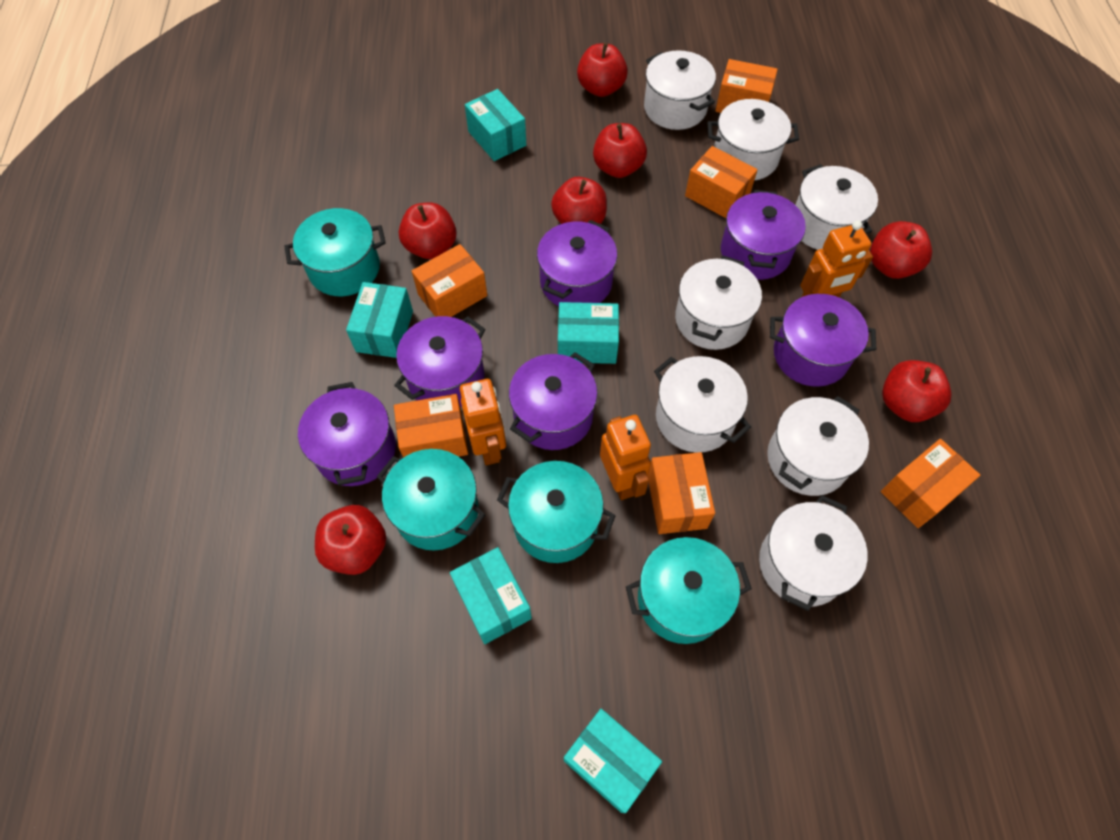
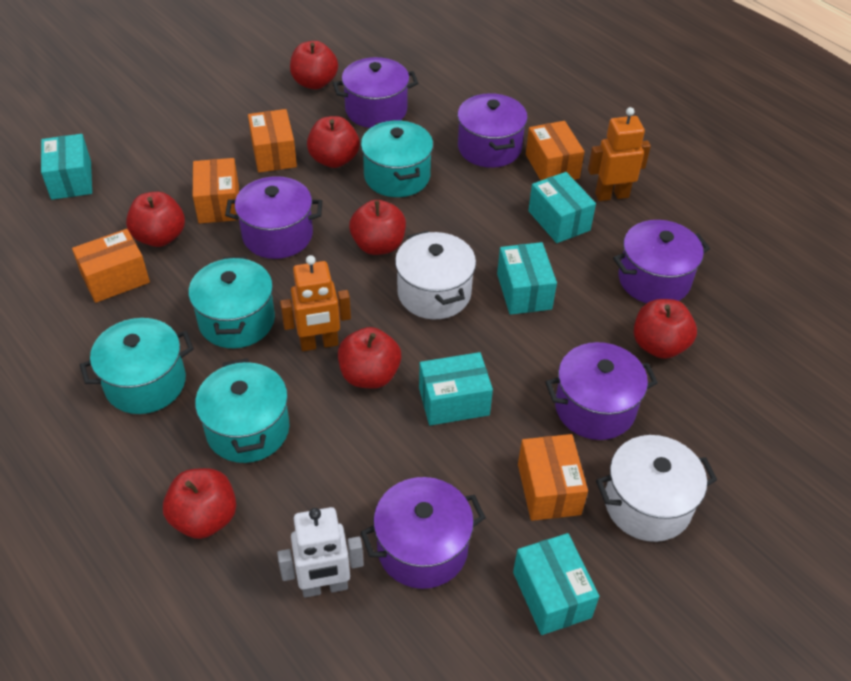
orange box: 6 -> 5
orange robot: 3 -> 2
white pot: 7 -> 2
white robot: 0 -> 1

